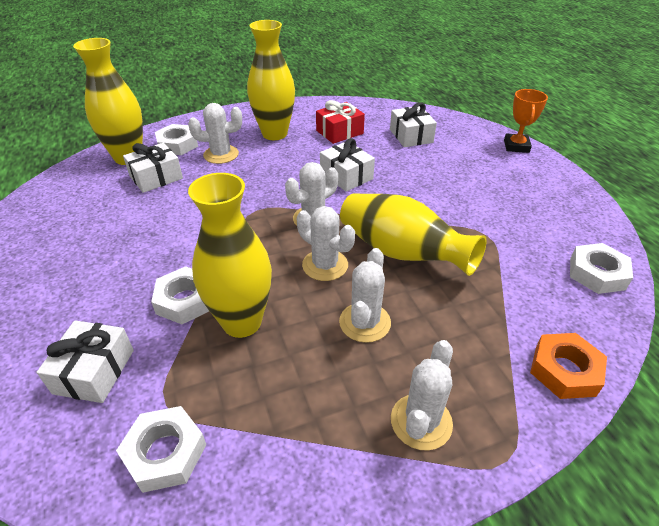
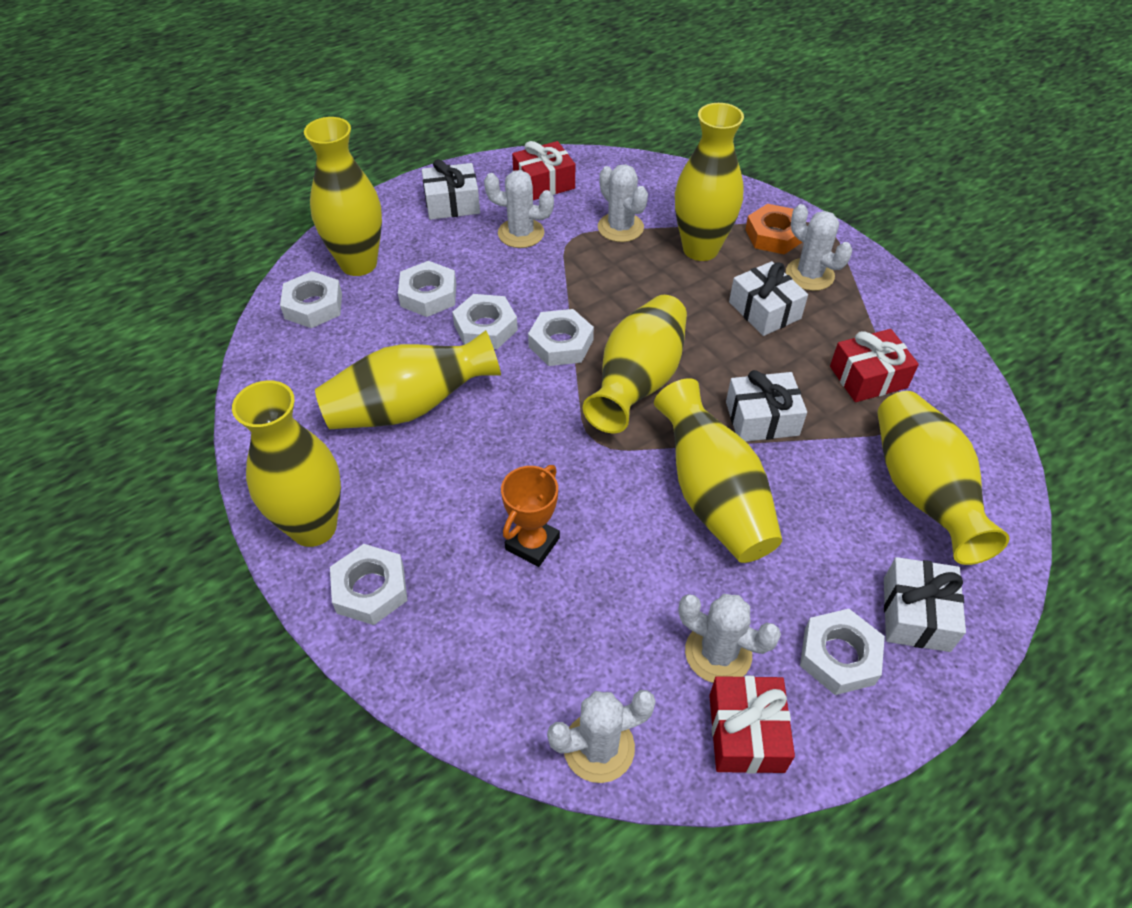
red gift: 1 -> 3
white nut: 4 -> 6
yellow vase: 4 -> 7

